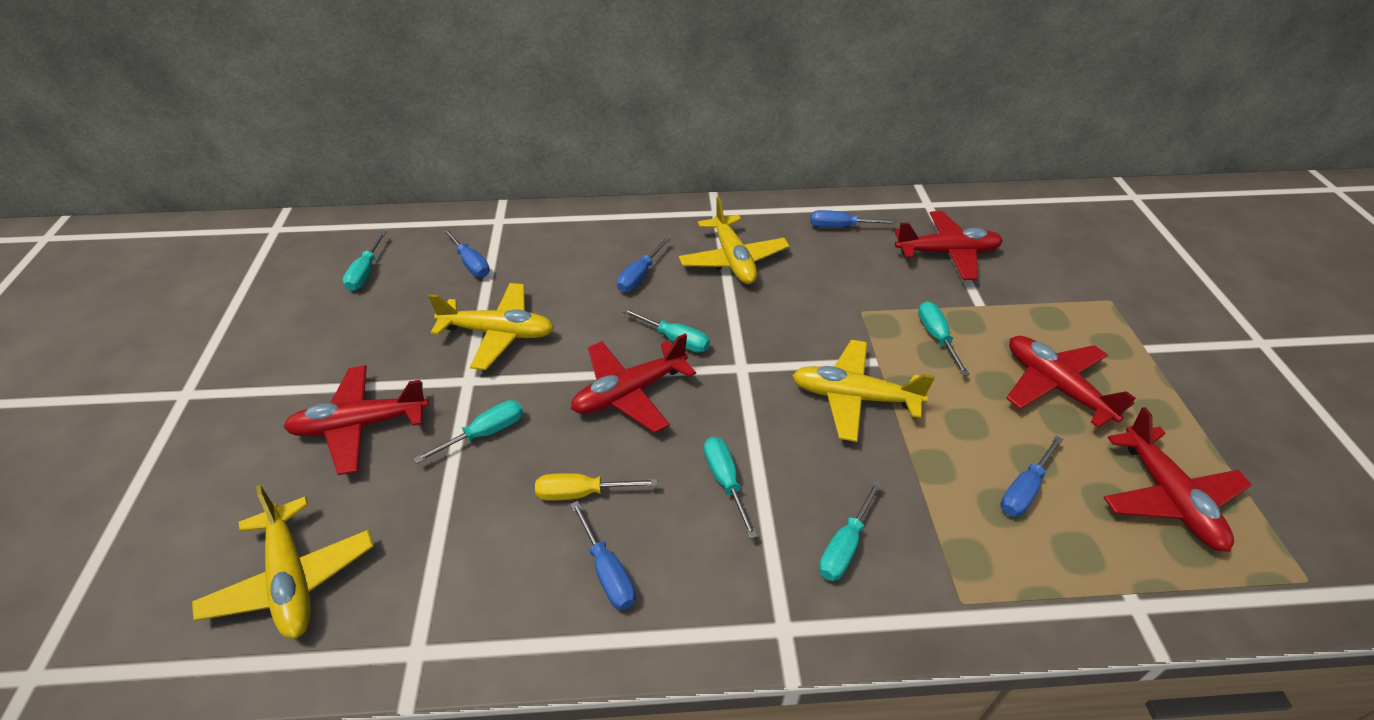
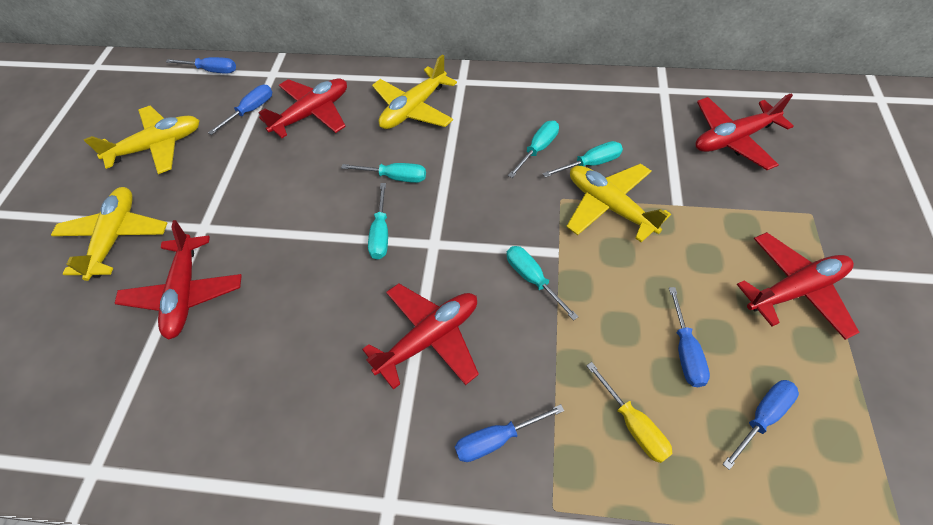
turquoise screwdriver: 6 -> 5

